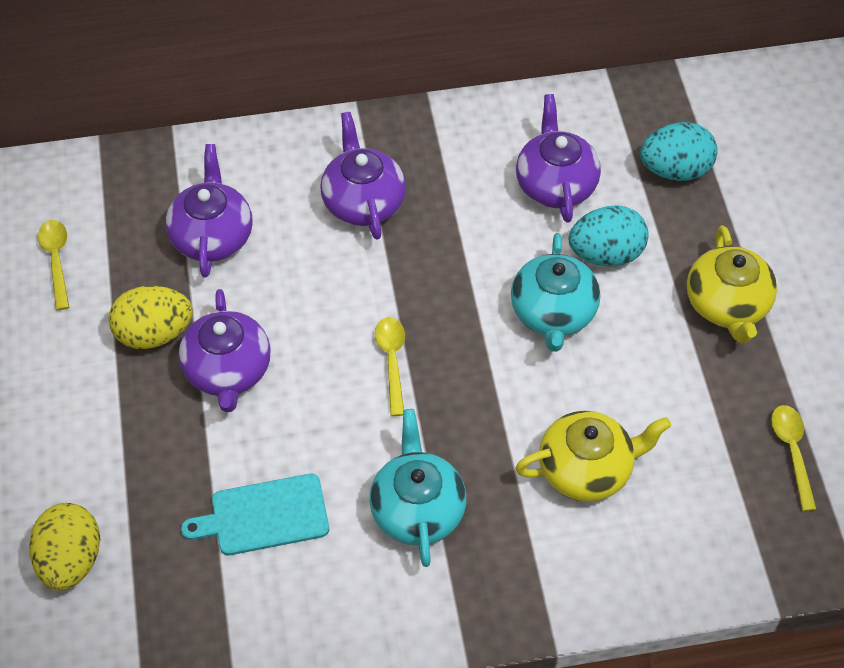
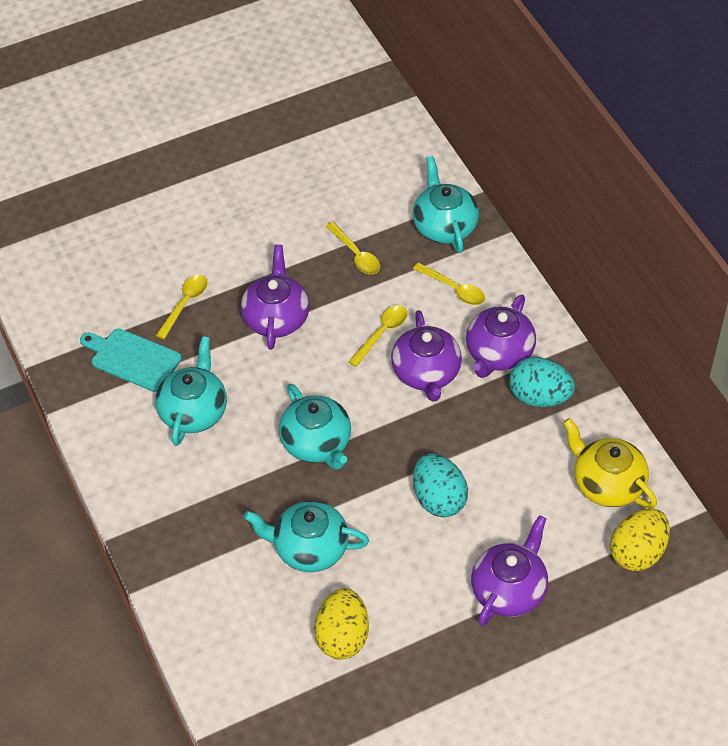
turquoise teapot: 2 -> 4
yellow spoon: 3 -> 4
yellow teapot: 2 -> 1

